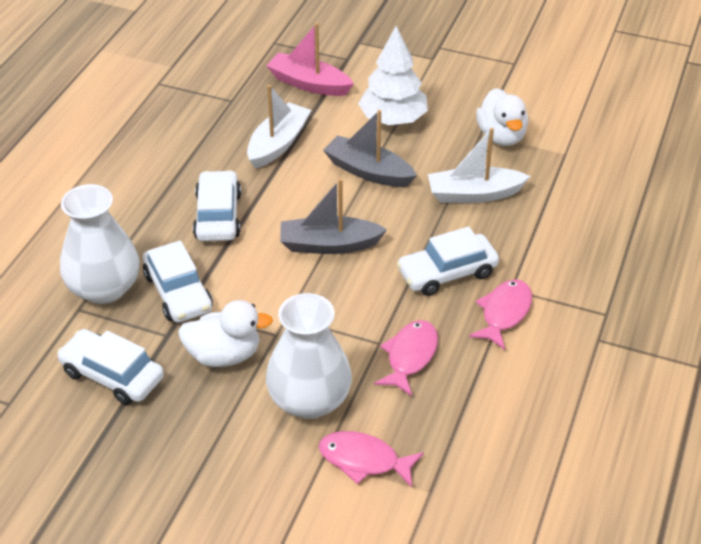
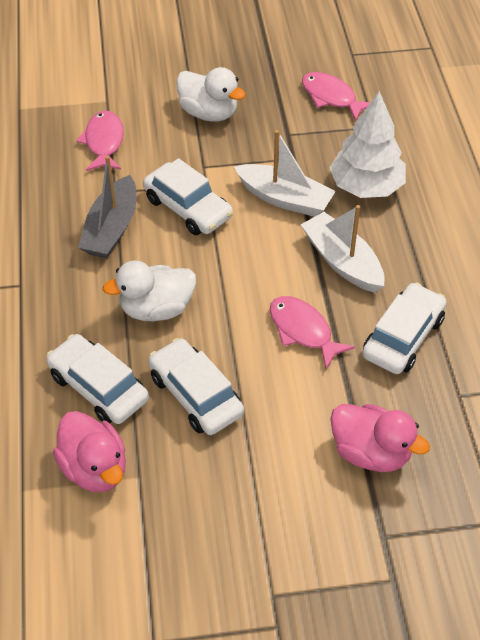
grey boat: 2 -> 1
pink boat: 1 -> 0
pink duck: 0 -> 2
white vase: 2 -> 0

